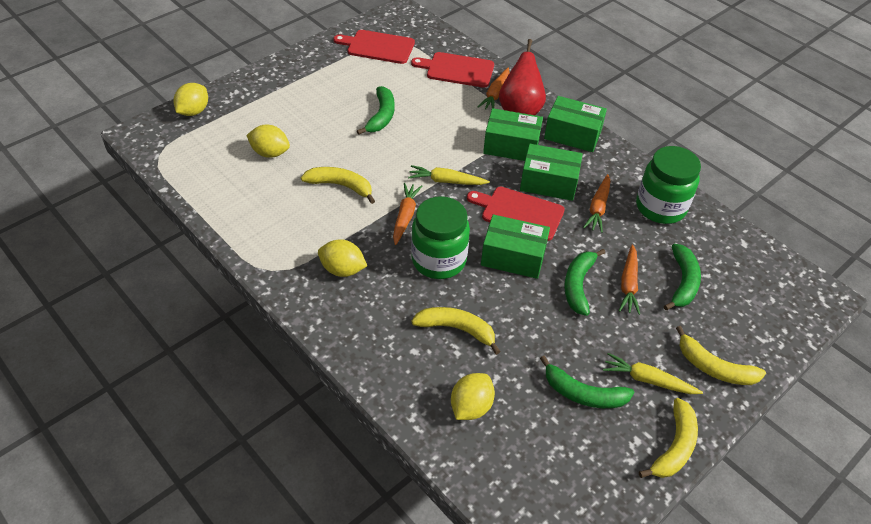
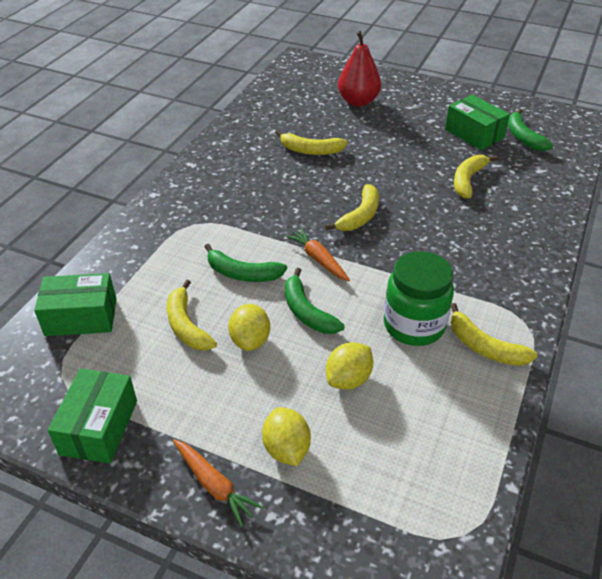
green banana: 4 -> 3
green box: 4 -> 3
green jar: 2 -> 1
orange carrot: 4 -> 2
red cutting board: 3 -> 0
yellow banana: 4 -> 5
yellow carrot: 2 -> 0
yellow lemon: 4 -> 3

